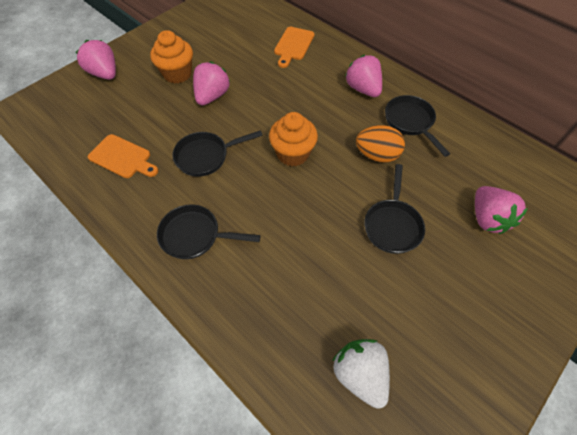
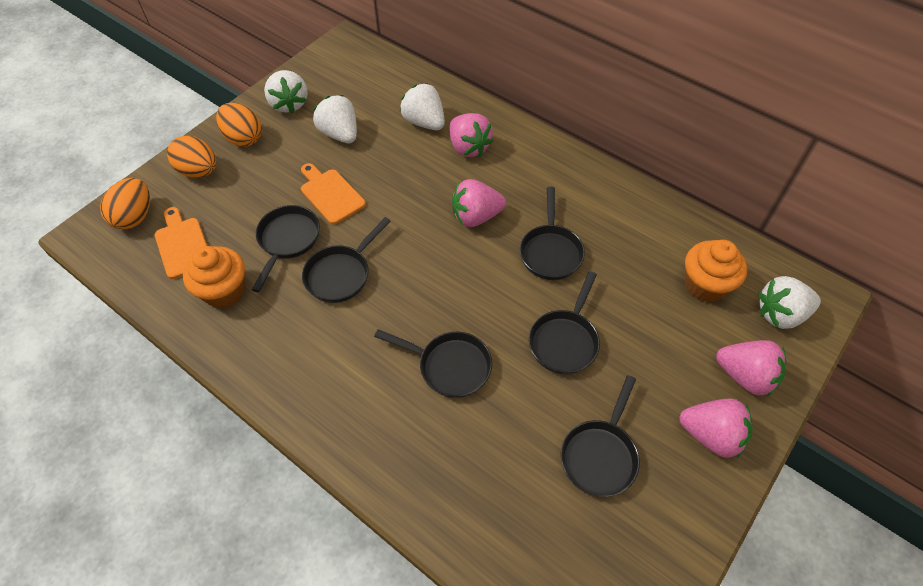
black pan: 4 -> 6
orange egg: 1 -> 3
white strawberry: 1 -> 4

